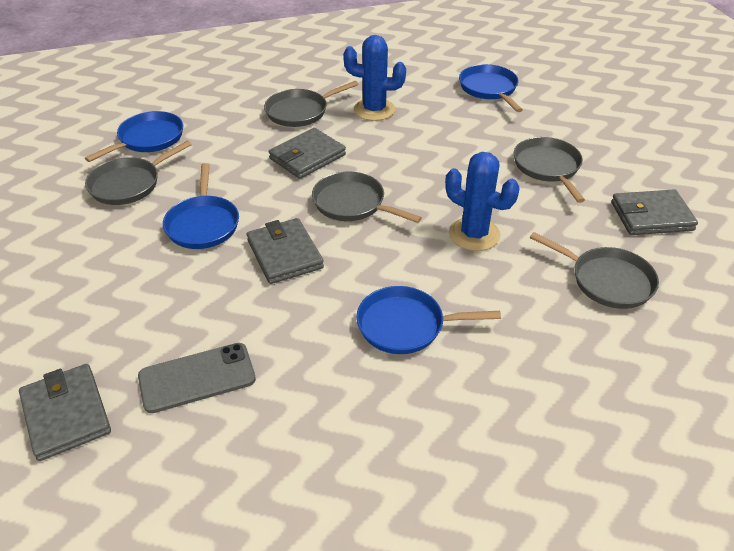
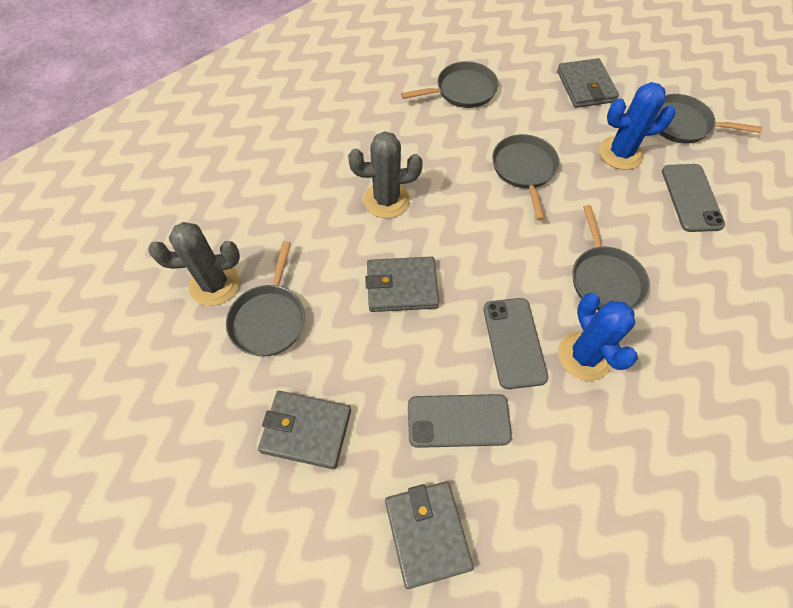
blue pan: 4 -> 0
grey cactus: 0 -> 2
grey phone: 1 -> 3

